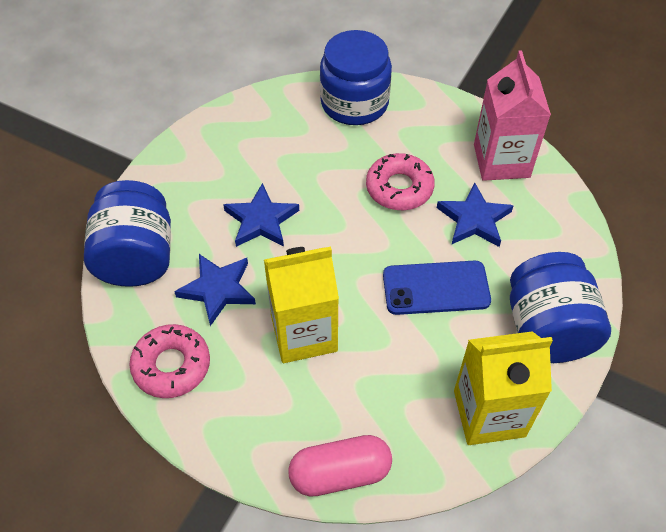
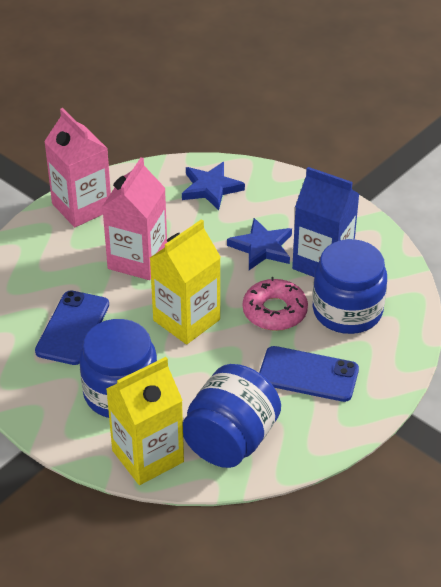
blue carton: 0 -> 1
blue phone: 1 -> 2
blue star: 3 -> 2
pink capsule: 1 -> 0
pink carton: 1 -> 2
pink donut: 2 -> 1

